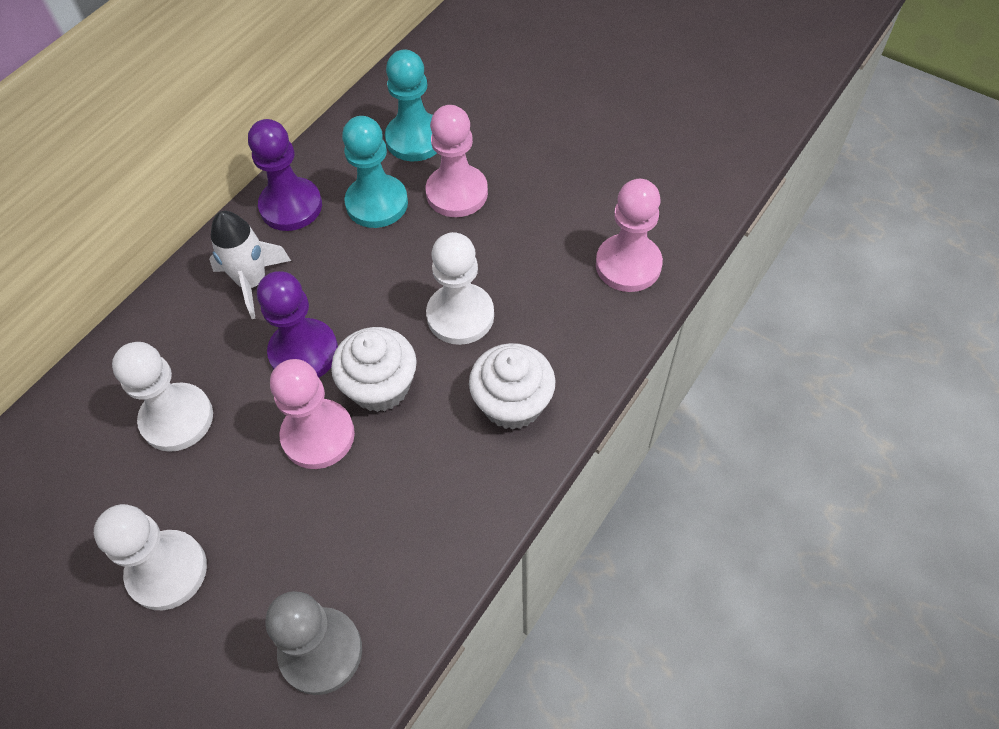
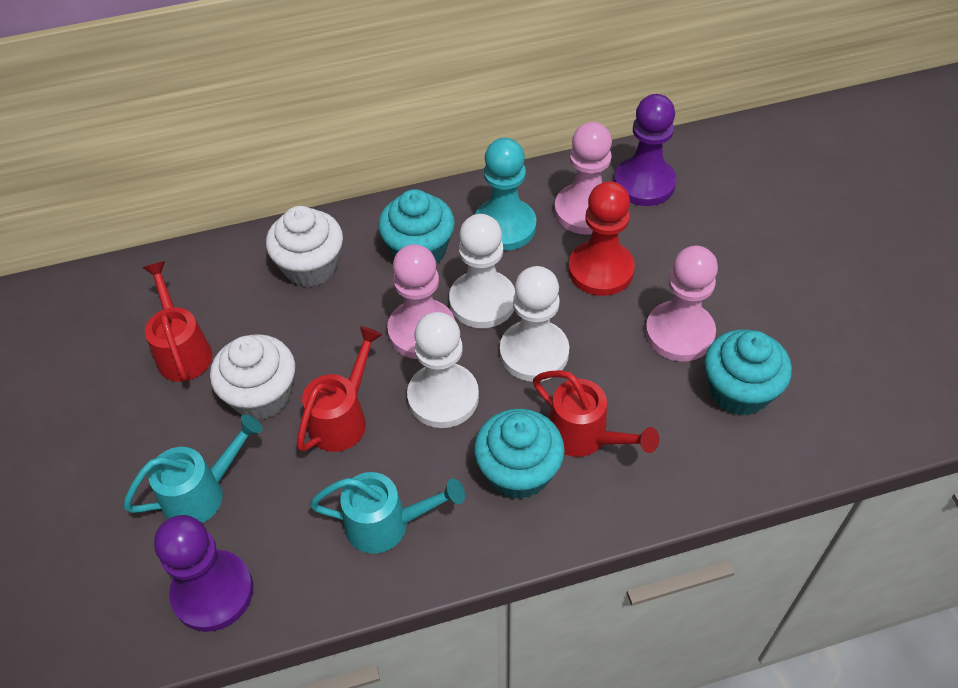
grey pawn: 1 -> 0
red pawn: 0 -> 1
red watering can: 0 -> 3
turquoise cupcake: 0 -> 3
turquoise pawn: 2 -> 1
turquoise watering can: 0 -> 2
white rocket: 1 -> 0

